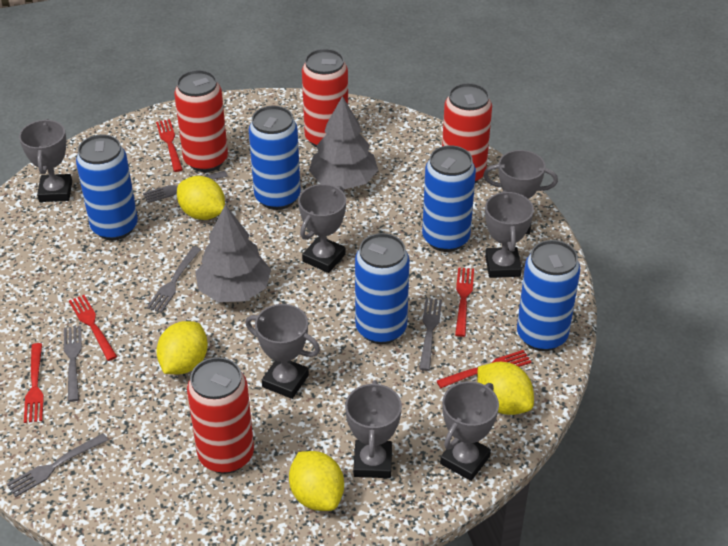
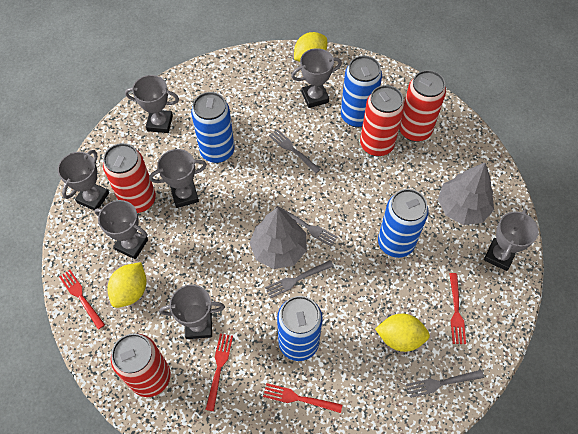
blue can: 5 -> 4
grey fork: 5 -> 4
red fork: 5 -> 4
yellow lemon: 4 -> 3

